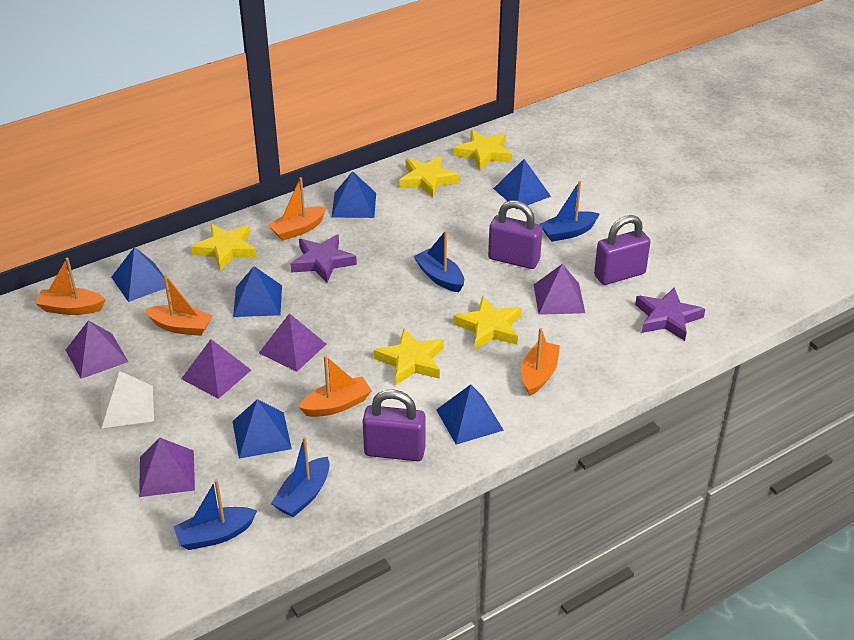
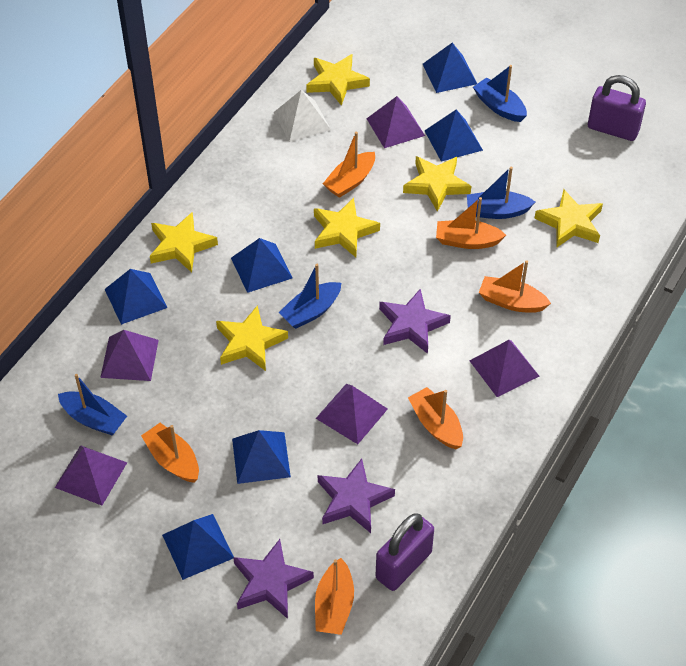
orange boat: 5 -> 6
purple padlock: 3 -> 2
purple star: 2 -> 3
yellow star: 5 -> 6

